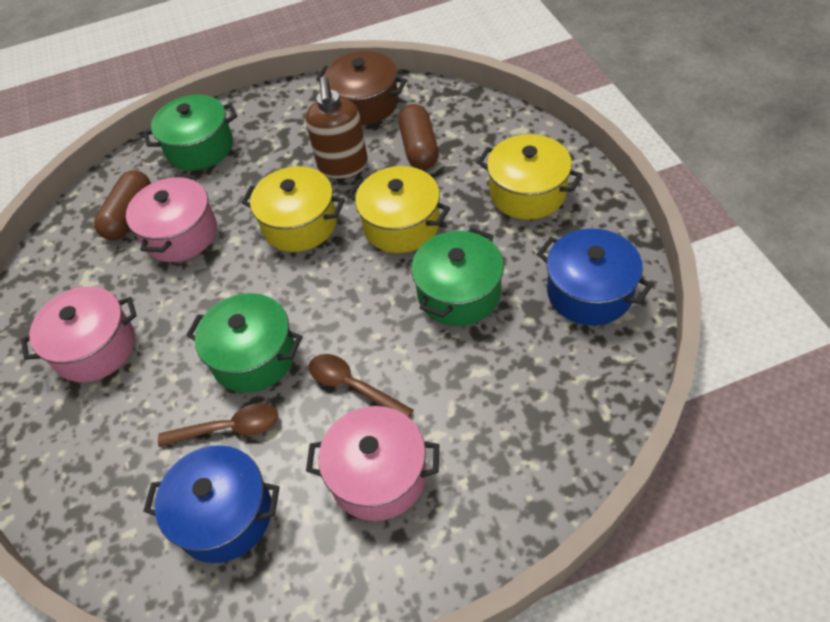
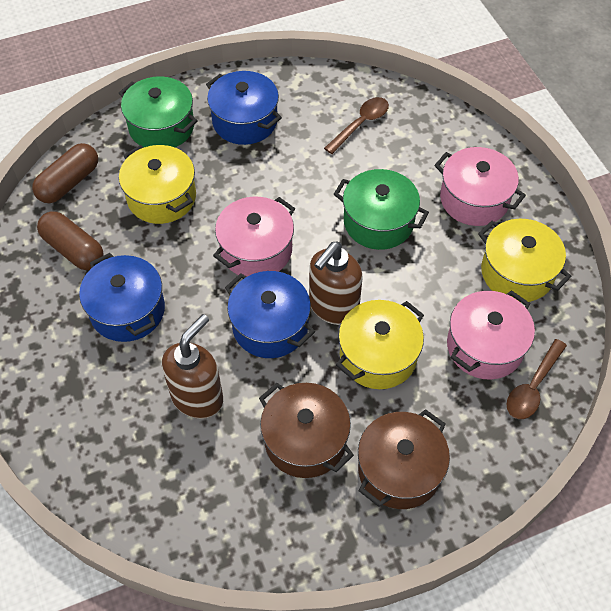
blue pot: 2 -> 3
brown pot: 1 -> 2
brown soap dispenser: 1 -> 2
green pot: 3 -> 2

